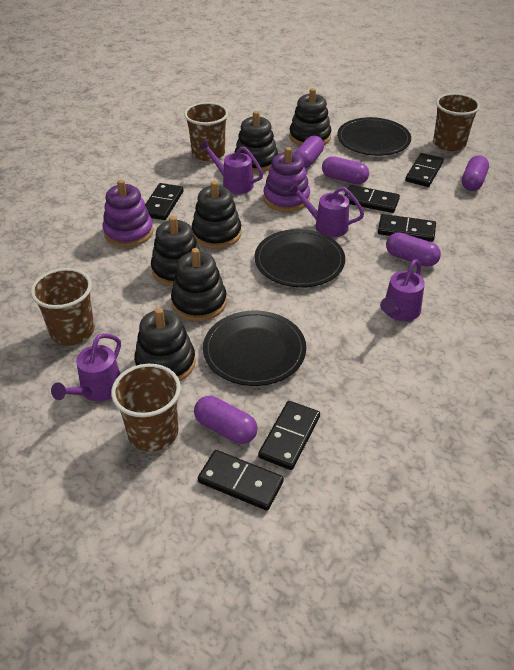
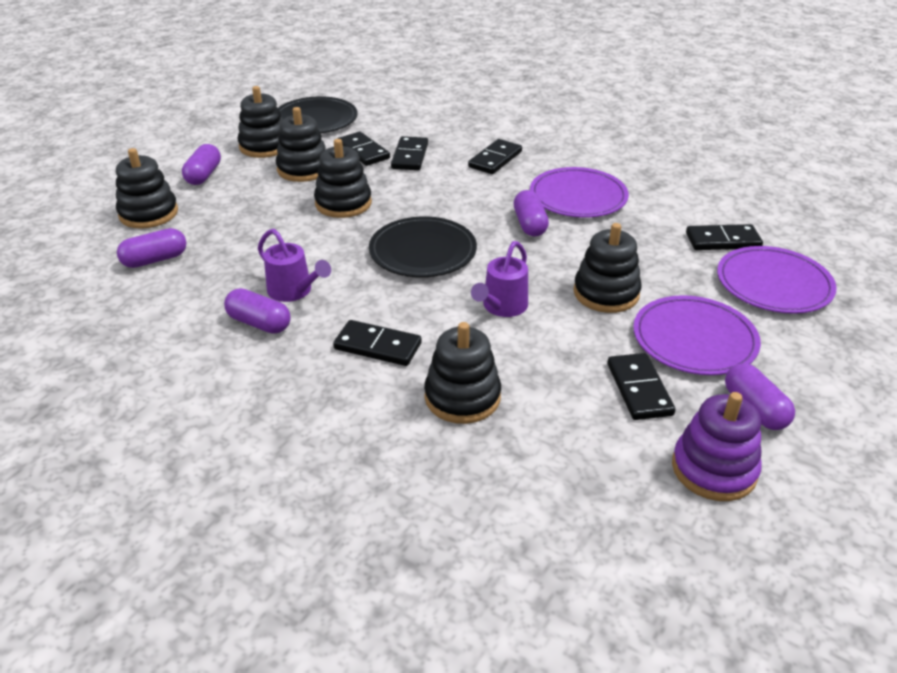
black plate: 3 -> 2
brown cup: 4 -> 0
purple plate: 0 -> 3
purple stacking toy: 2 -> 1
purple watering can: 4 -> 2

